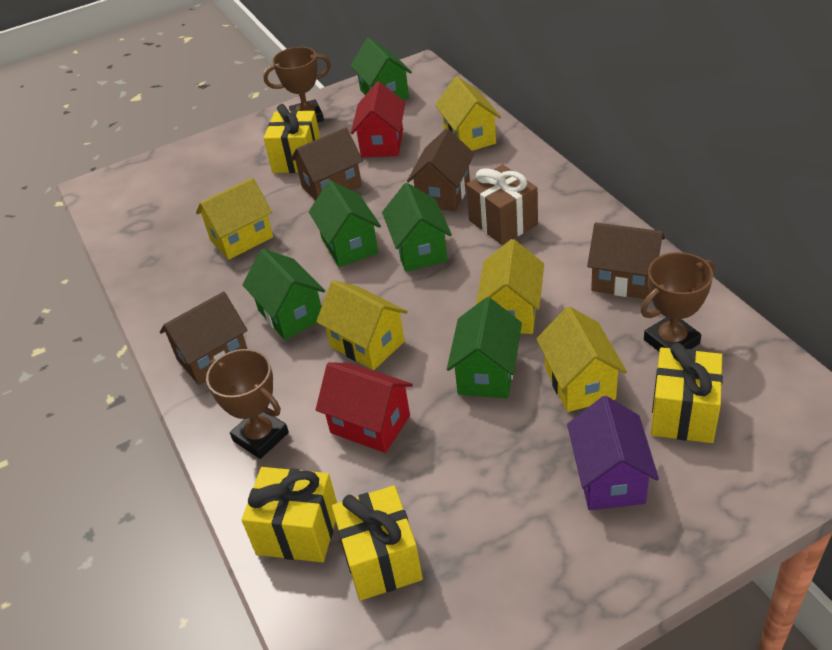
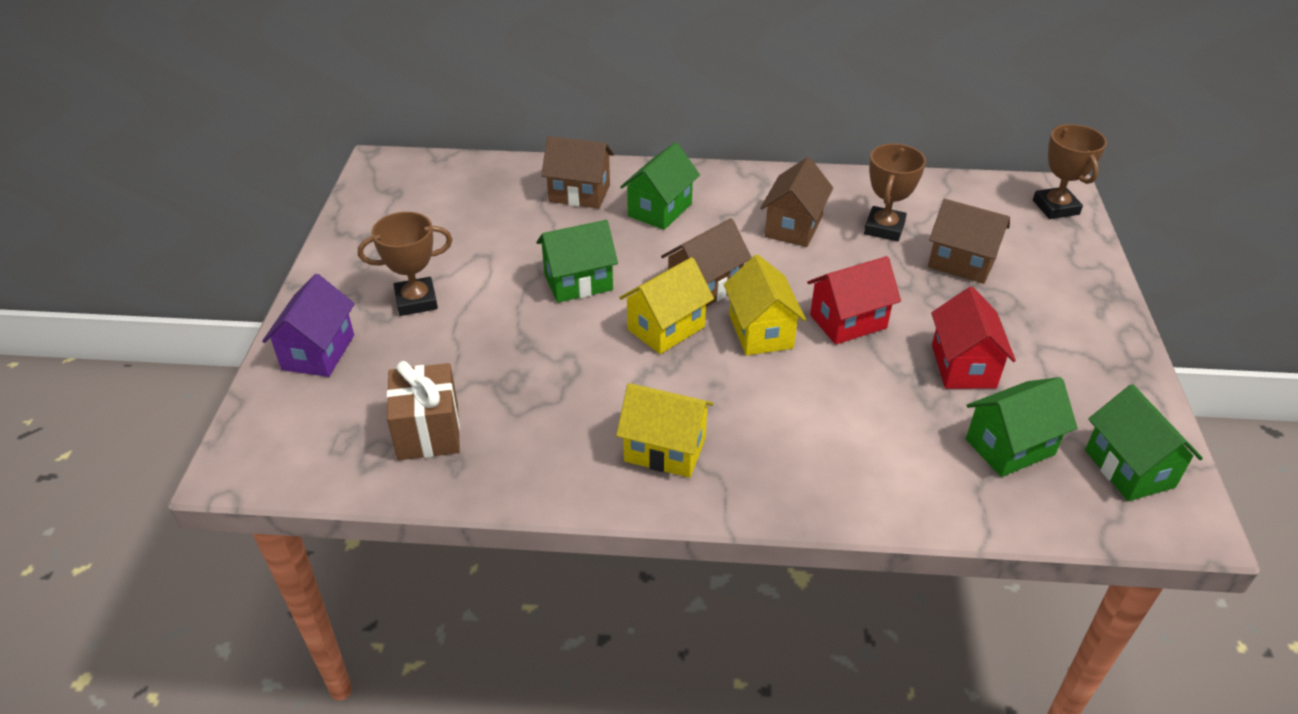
green house: 5 -> 4
yellow gift: 4 -> 0
yellow house: 5 -> 3

